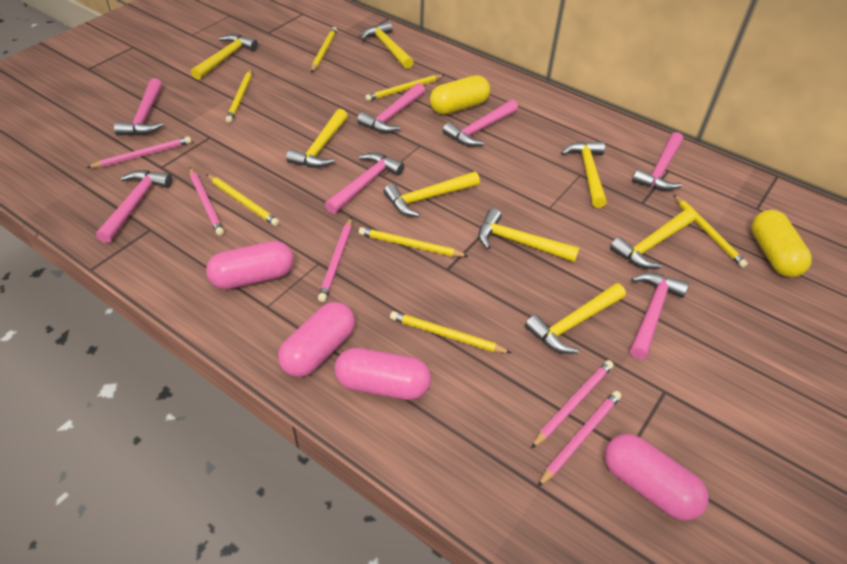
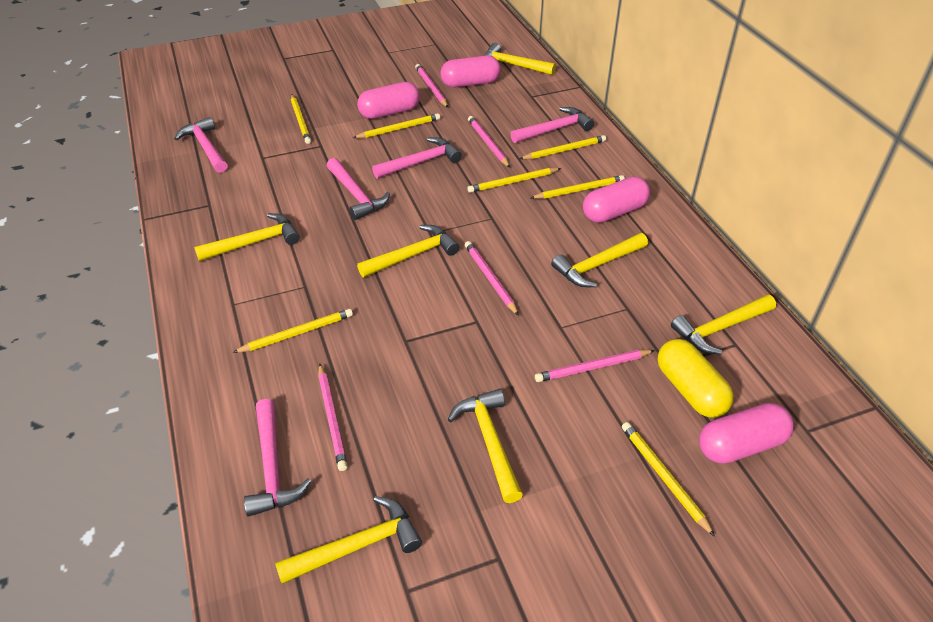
pink hammer: 7 -> 5
yellow capsule: 2 -> 1
yellow hammer: 8 -> 7

